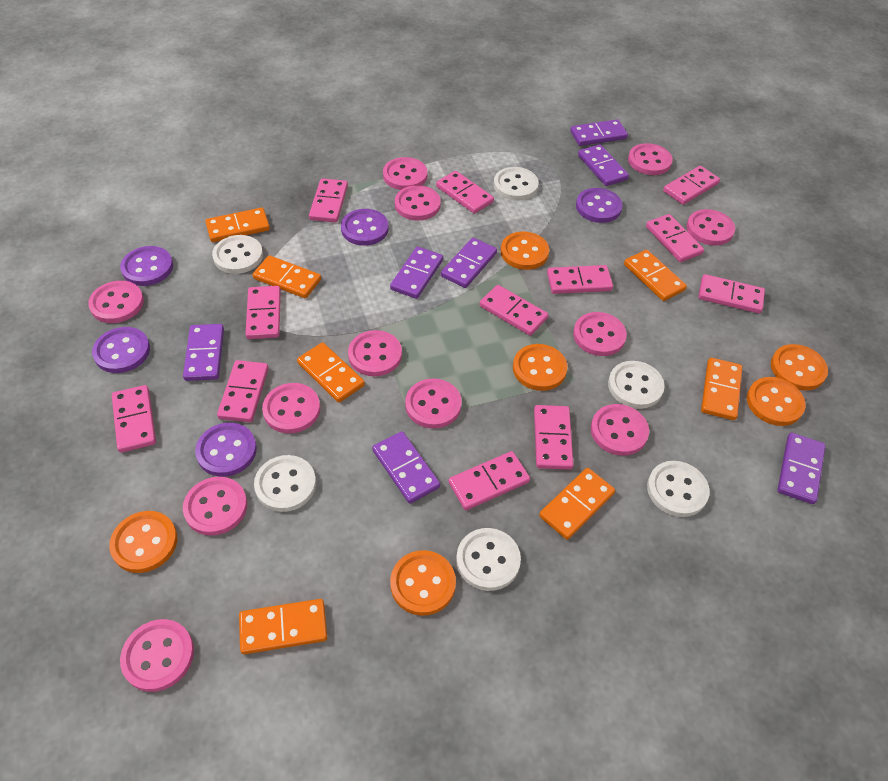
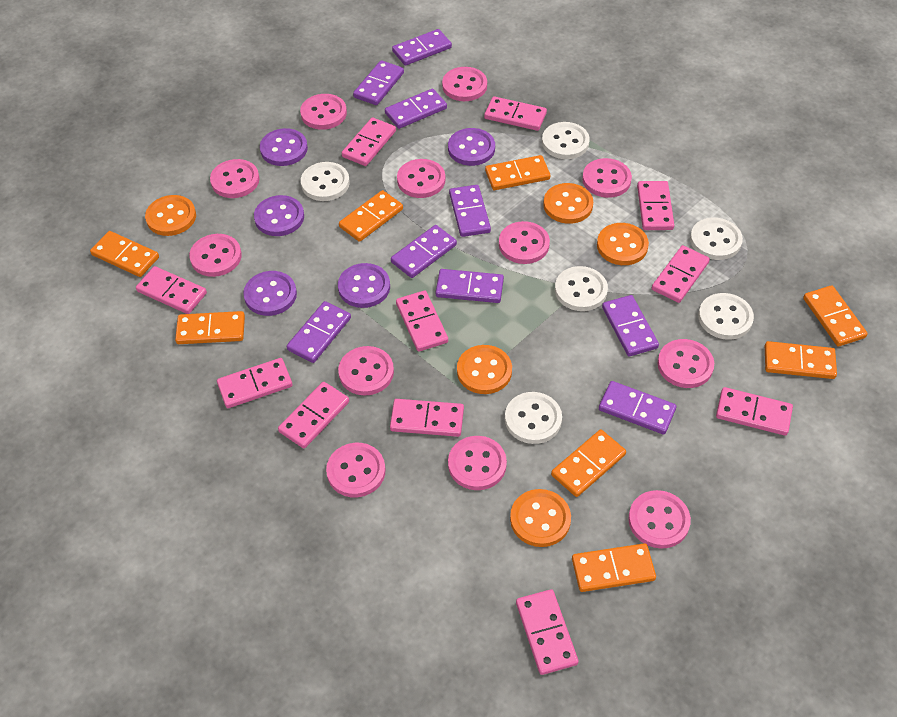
orange button: 6 -> 5
orange domino: 7 -> 8
pink domino: 12 -> 11
purple domino: 7 -> 9

